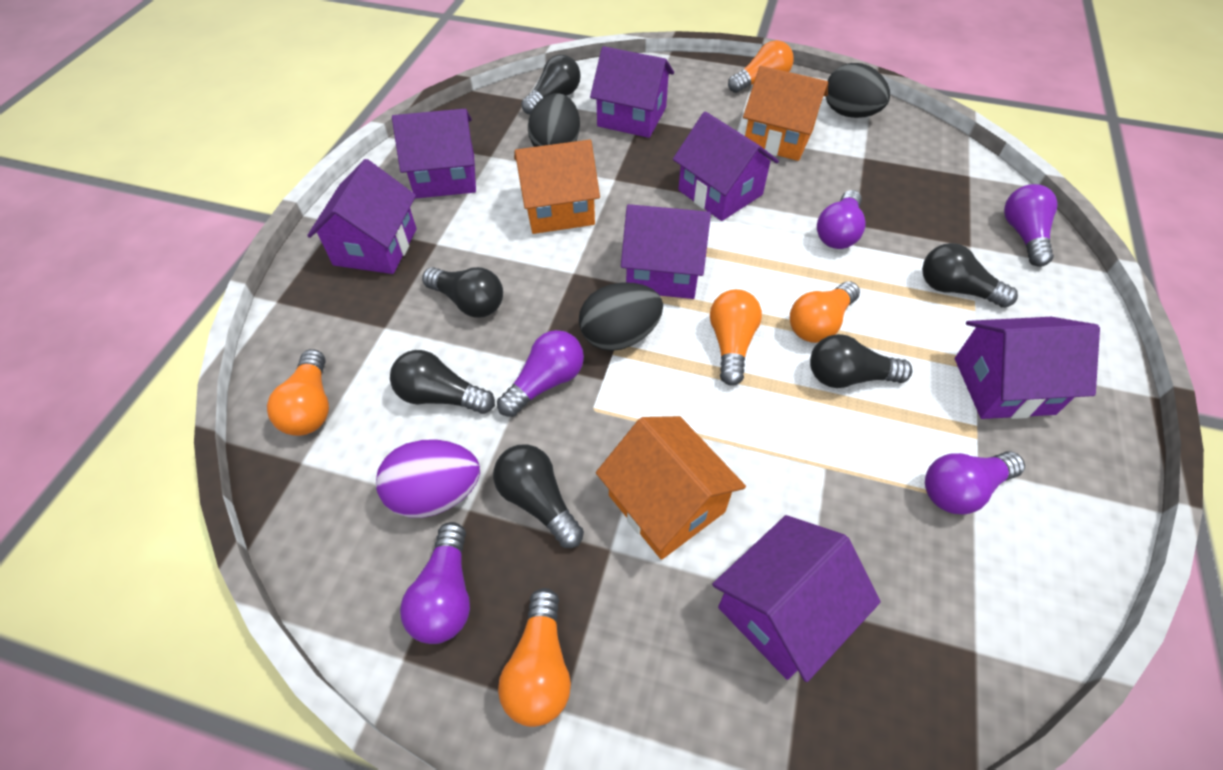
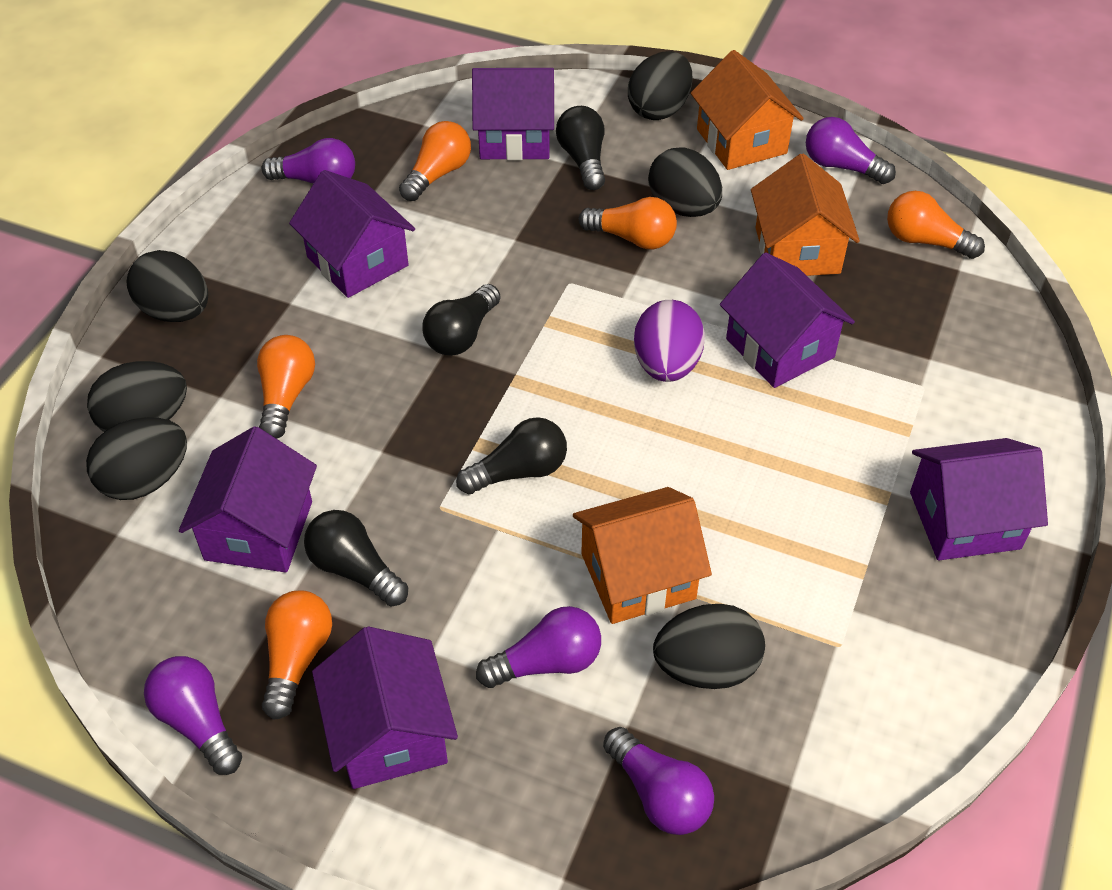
black egg: 3 -> 6
black light bulb: 6 -> 4
purple house: 7 -> 6

